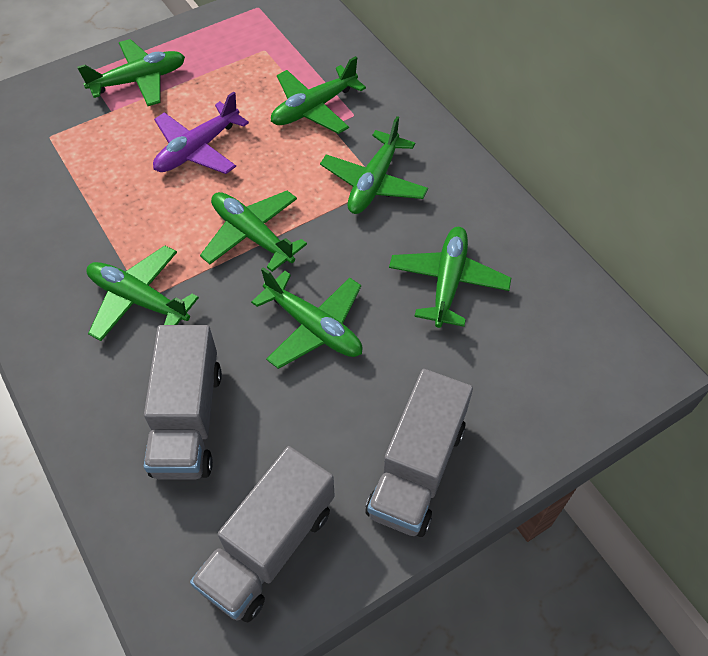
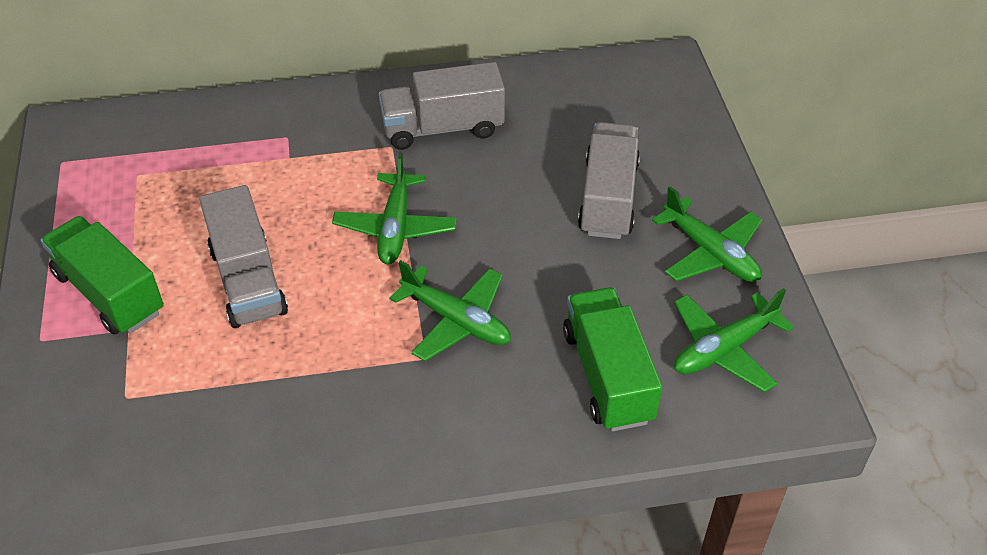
green plane: 7 -> 4
green truck: 0 -> 2
purple plane: 1 -> 0

